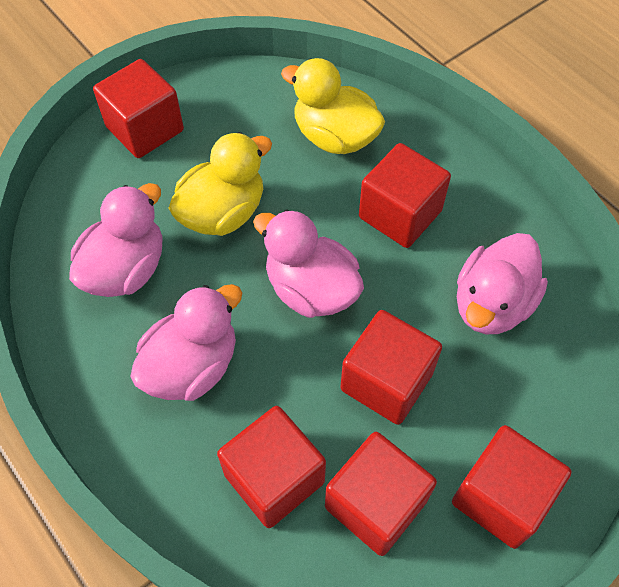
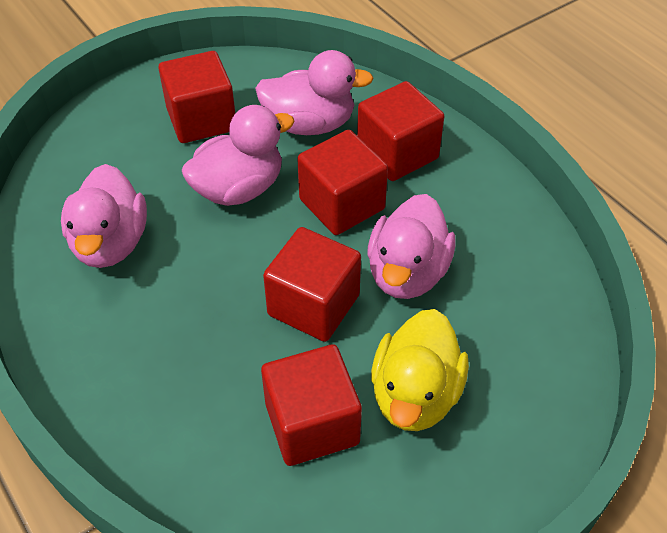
red cube: 6 -> 5
yellow duck: 2 -> 1

